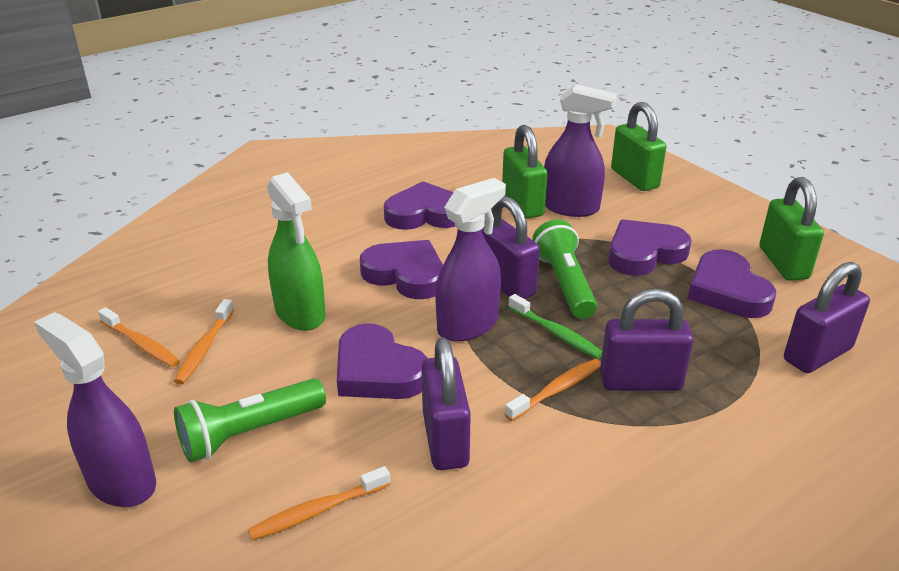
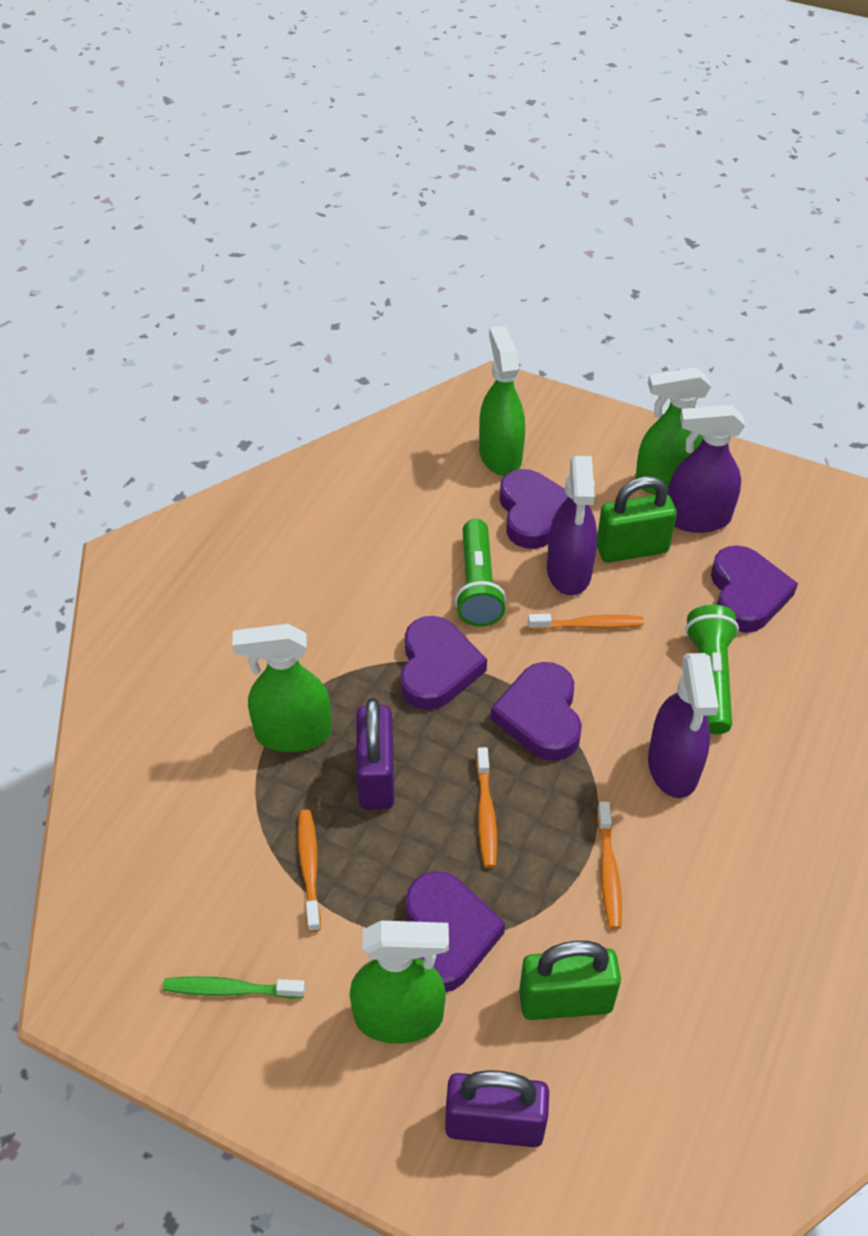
green padlock: 3 -> 2
green spray bottle: 1 -> 4
purple padlock: 4 -> 2

